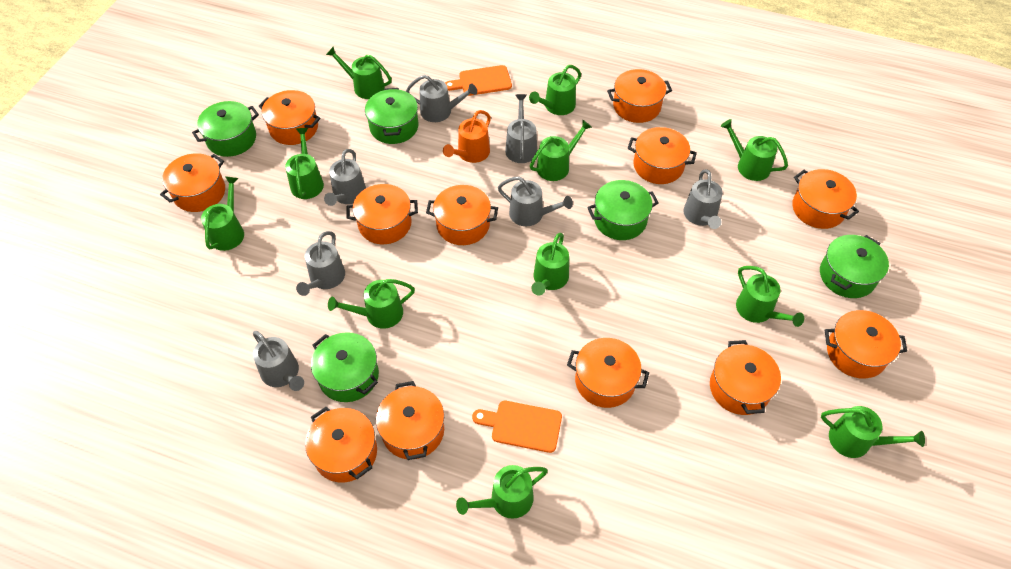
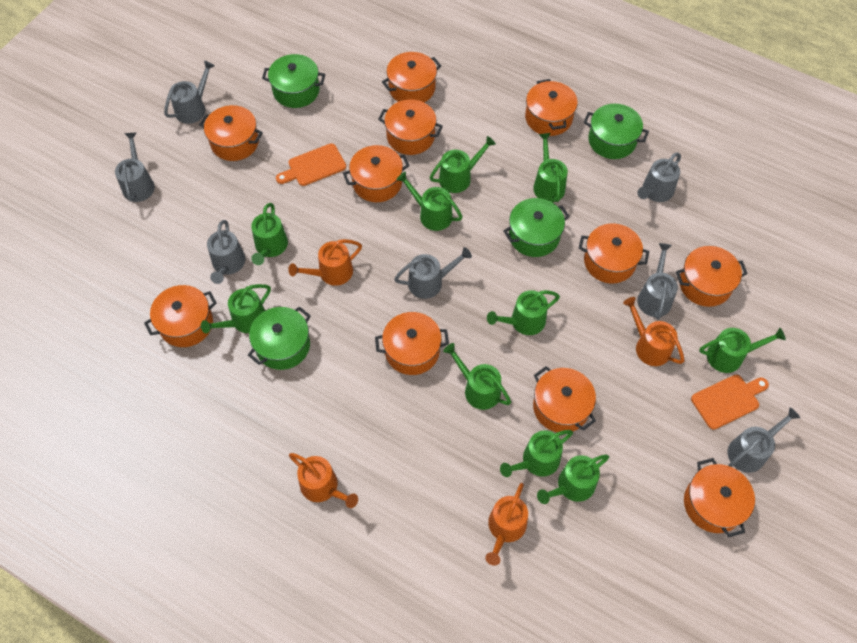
green pot: 5 -> 4
green watering can: 11 -> 10
orange pot: 12 -> 11
orange watering can: 1 -> 4

